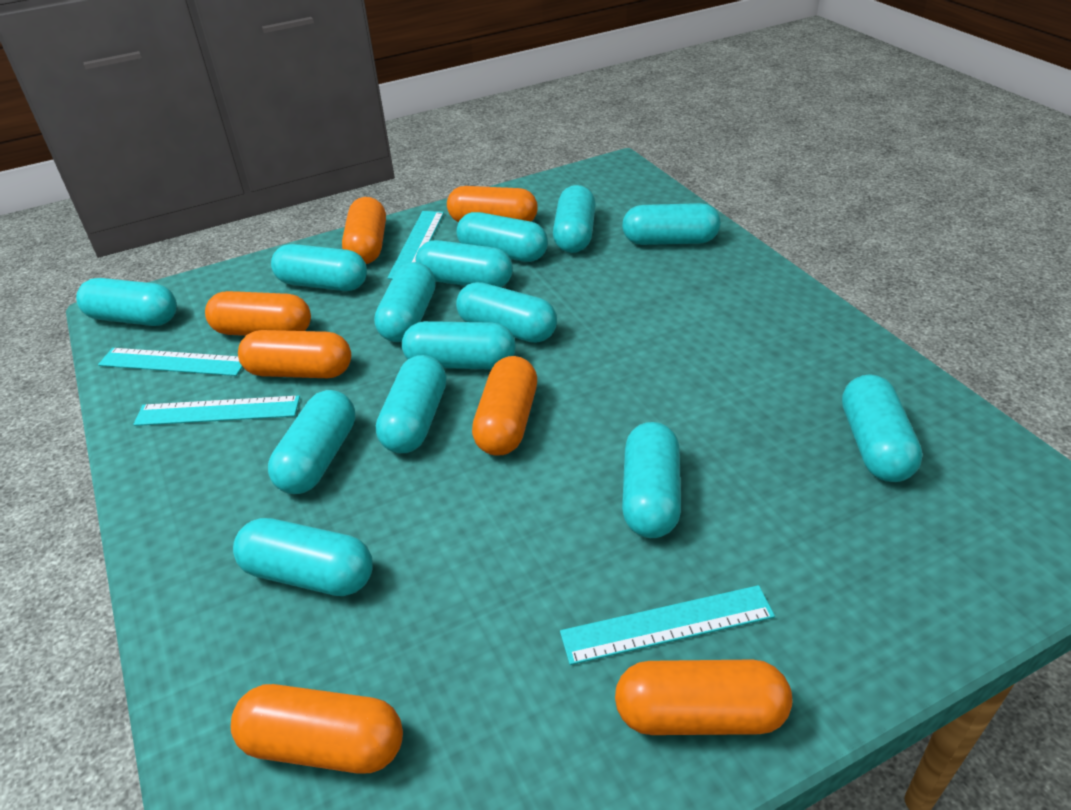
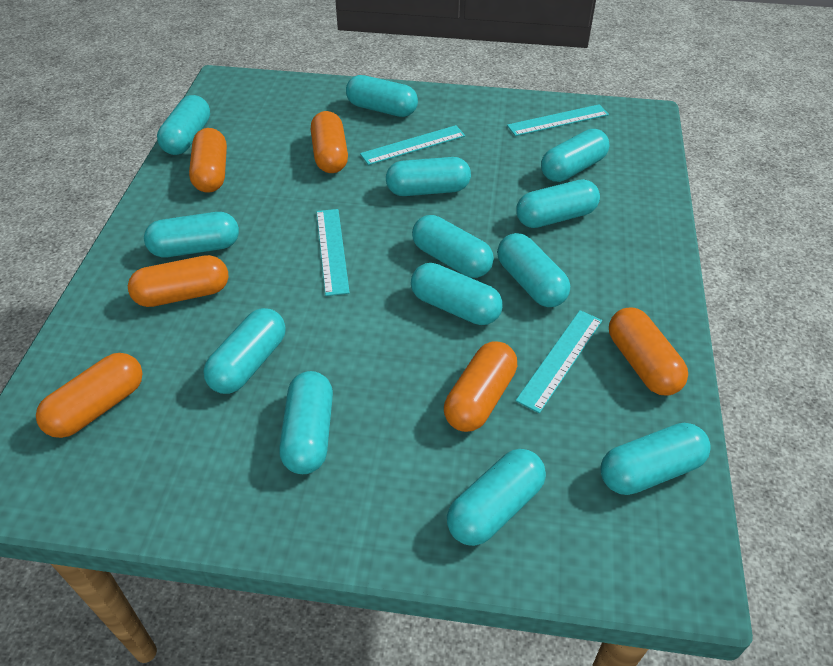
orange capsule: 7 -> 6
turquoise capsule: 14 -> 13

